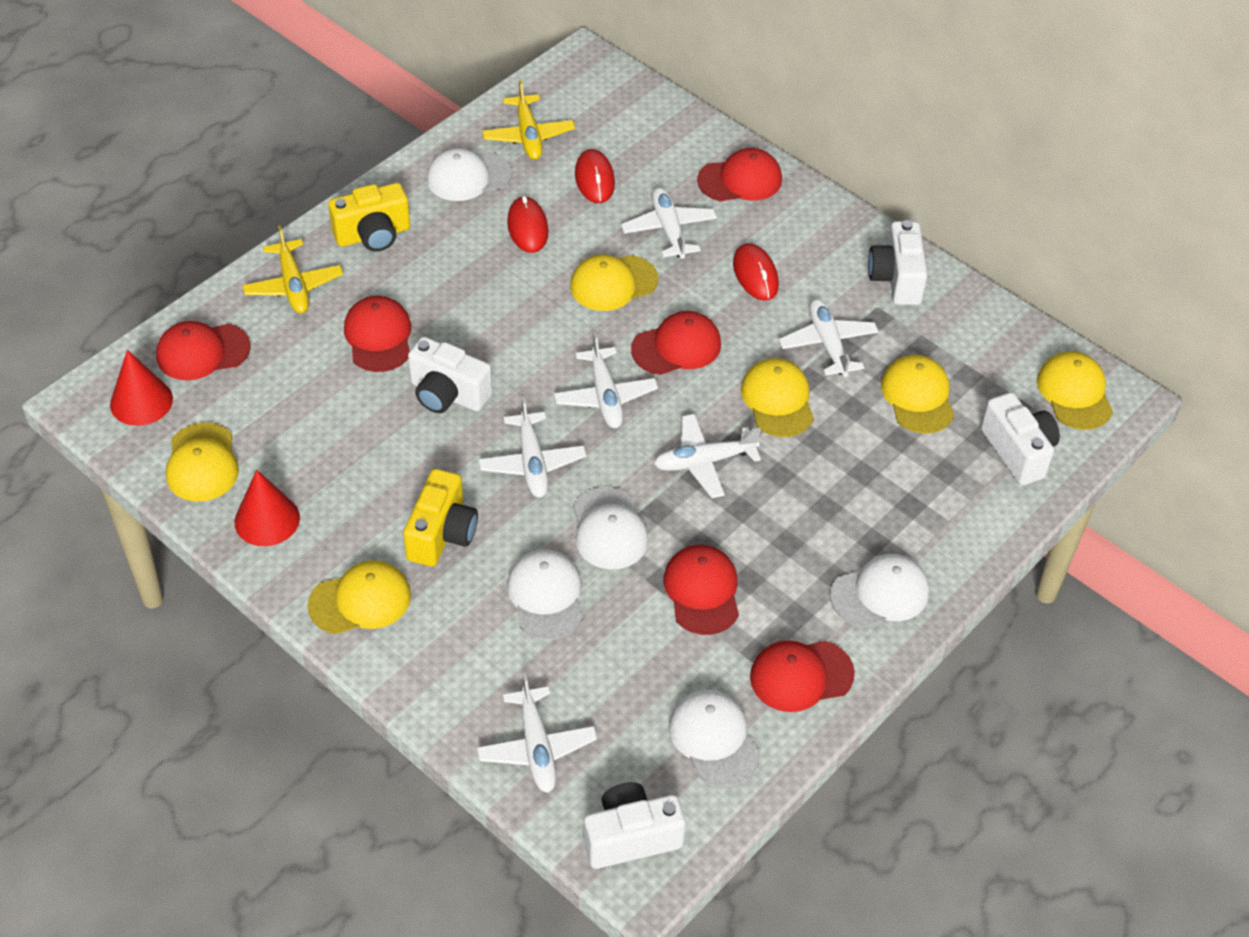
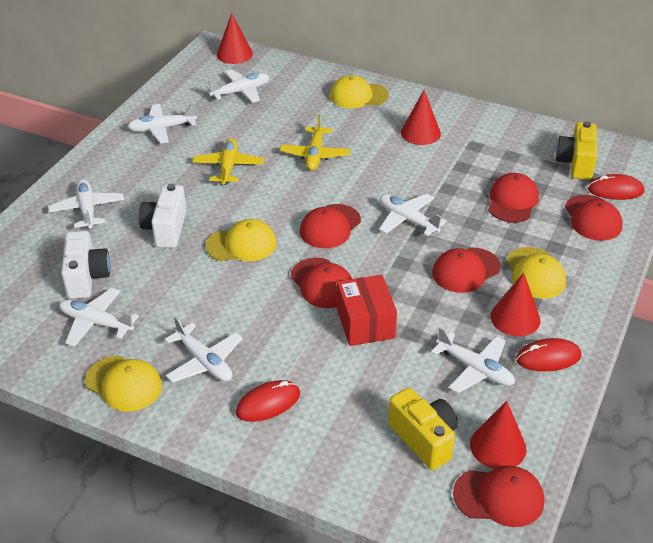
red box: 0 -> 1
red cone: 2 -> 4
white camera: 4 -> 2
white cap: 5 -> 0
white plane: 6 -> 7
yellow cap: 6 -> 4

